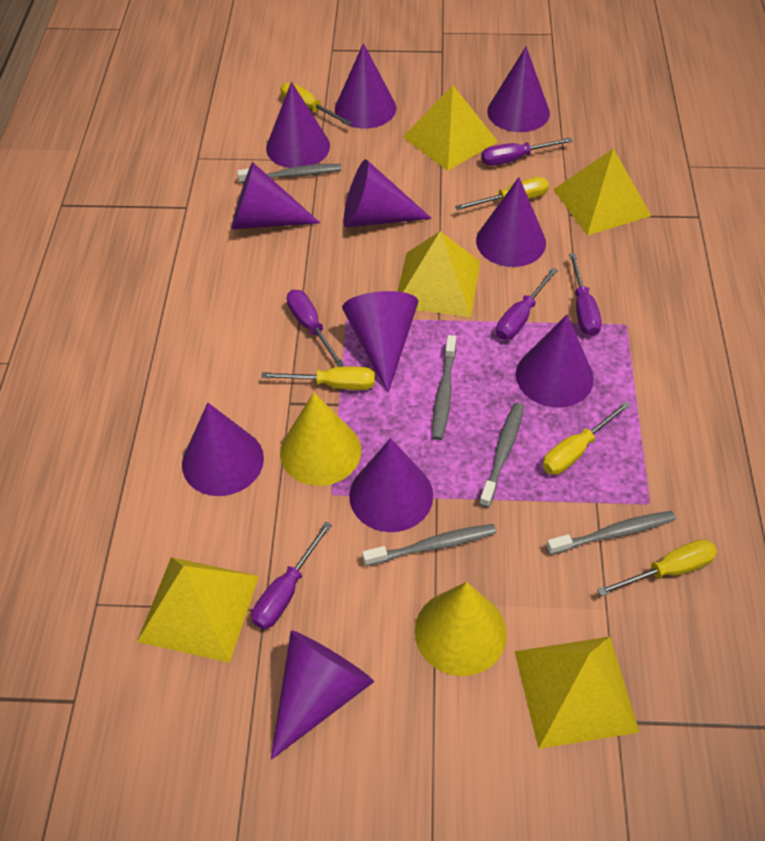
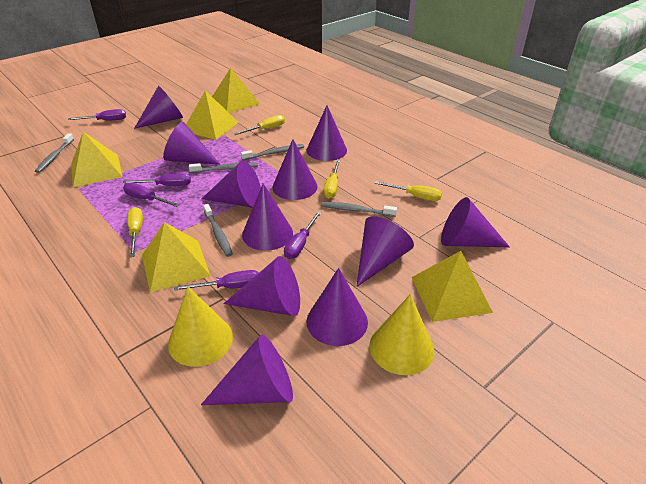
yellow screwdriver: 5 -> 4

